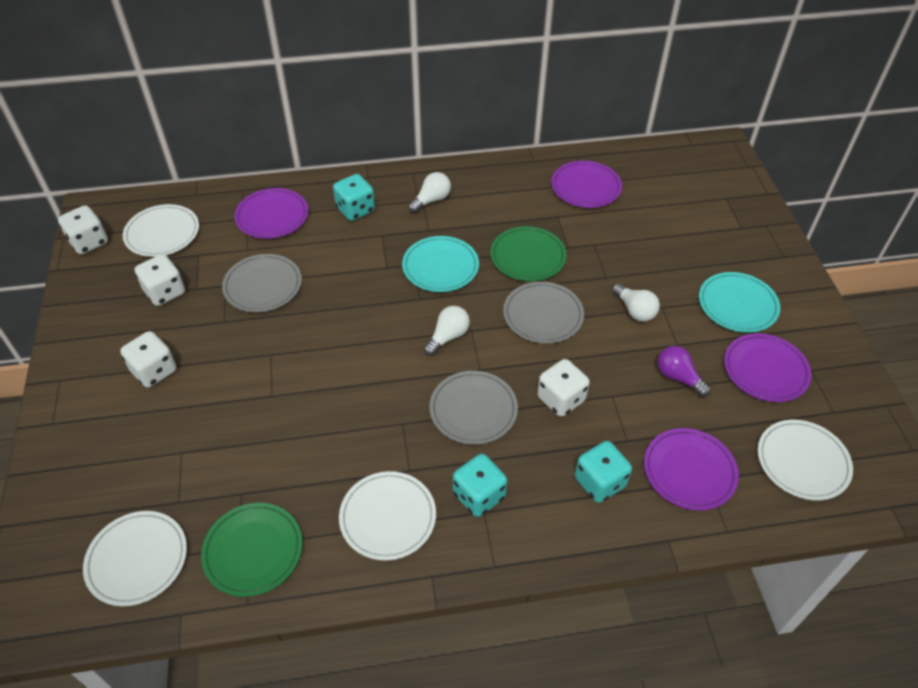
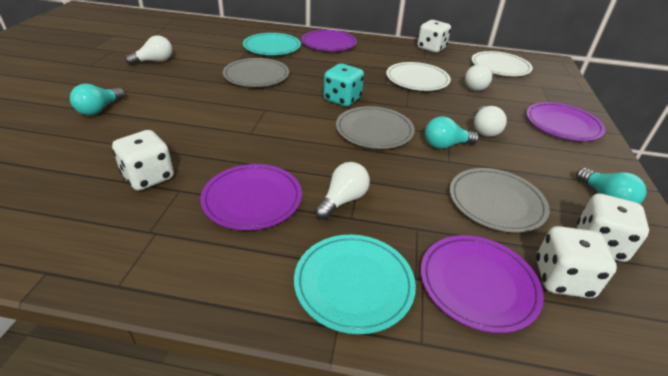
green plate: 2 -> 0
purple light bulb: 1 -> 0
turquoise dice: 3 -> 1
turquoise light bulb: 0 -> 3
white light bulb: 3 -> 4
white plate: 4 -> 2

